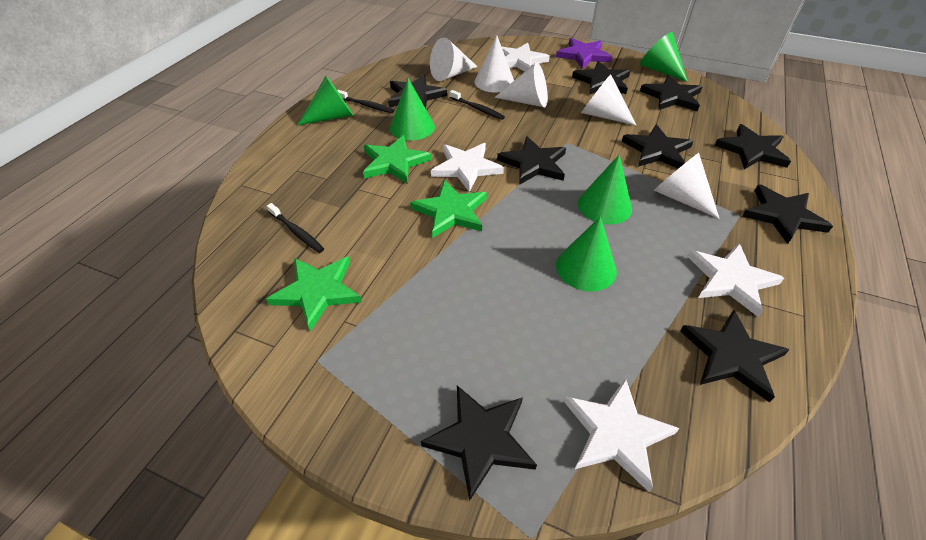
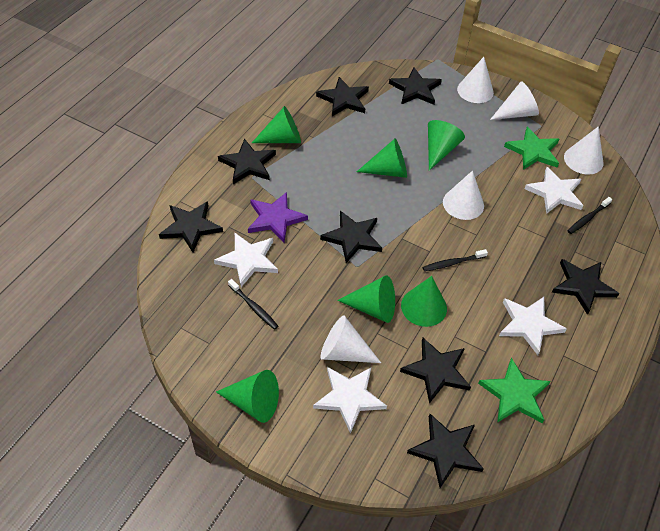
black star: 9 -> 8
green cone: 5 -> 6
green star: 3 -> 2

